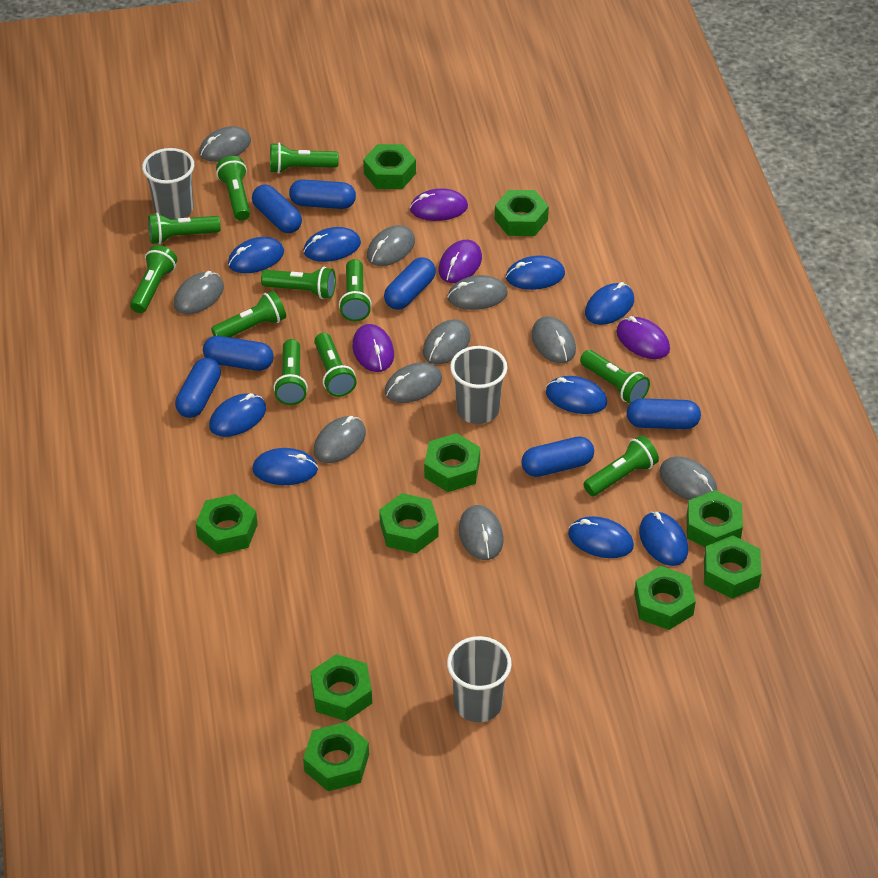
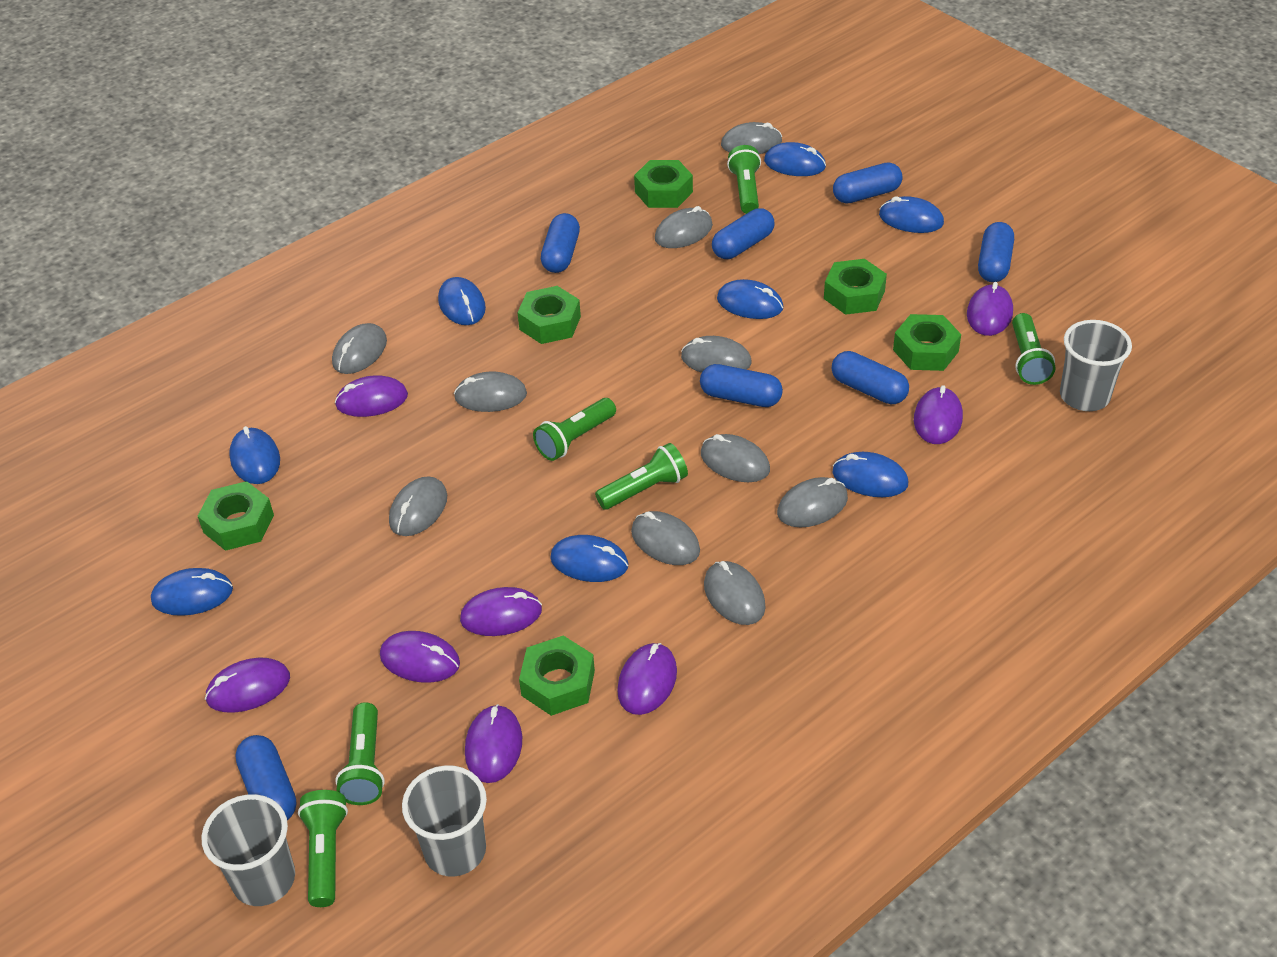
blue mouse: 9 -> 8
green flashlight: 11 -> 6
green nut: 10 -> 6
purple mouse: 4 -> 8

